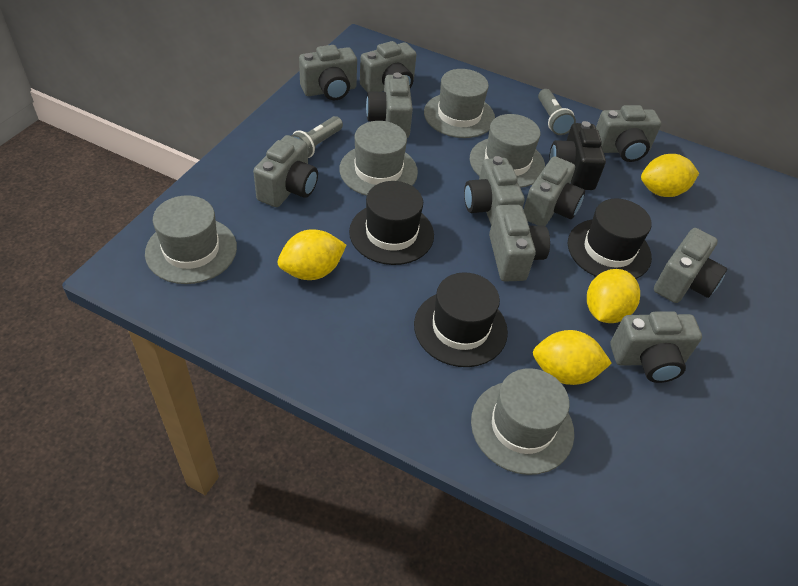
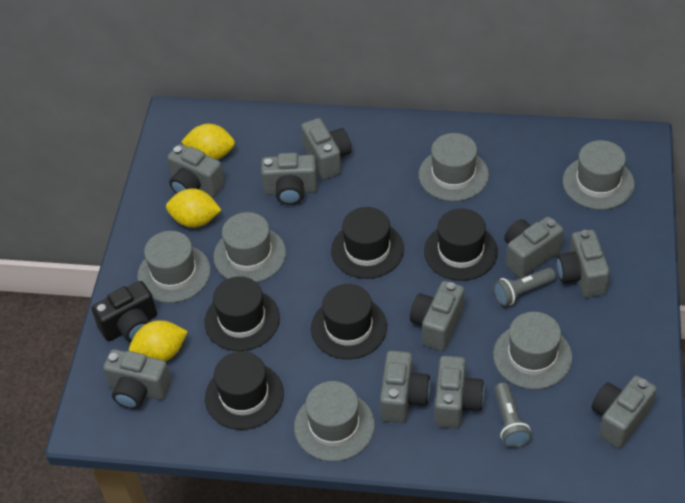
black hat: 3 -> 5
grey hat: 5 -> 6
yellow lemon: 4 -> 3

